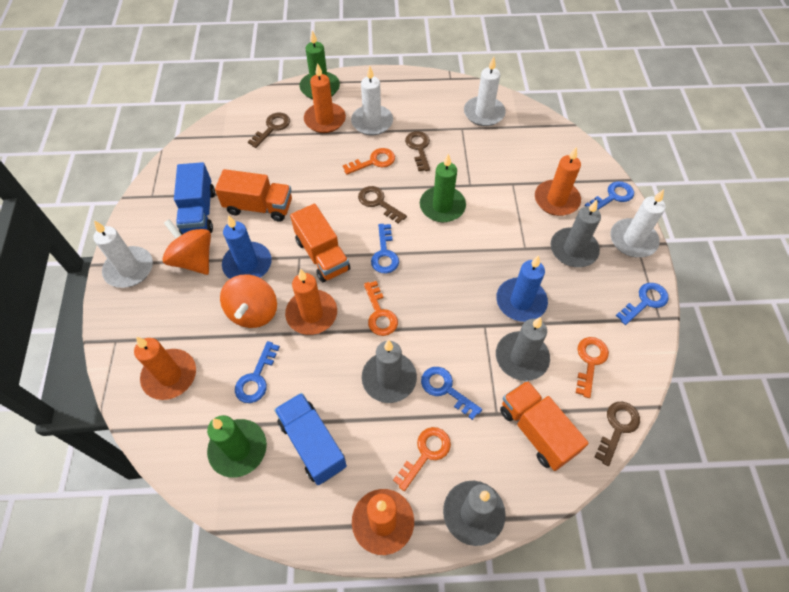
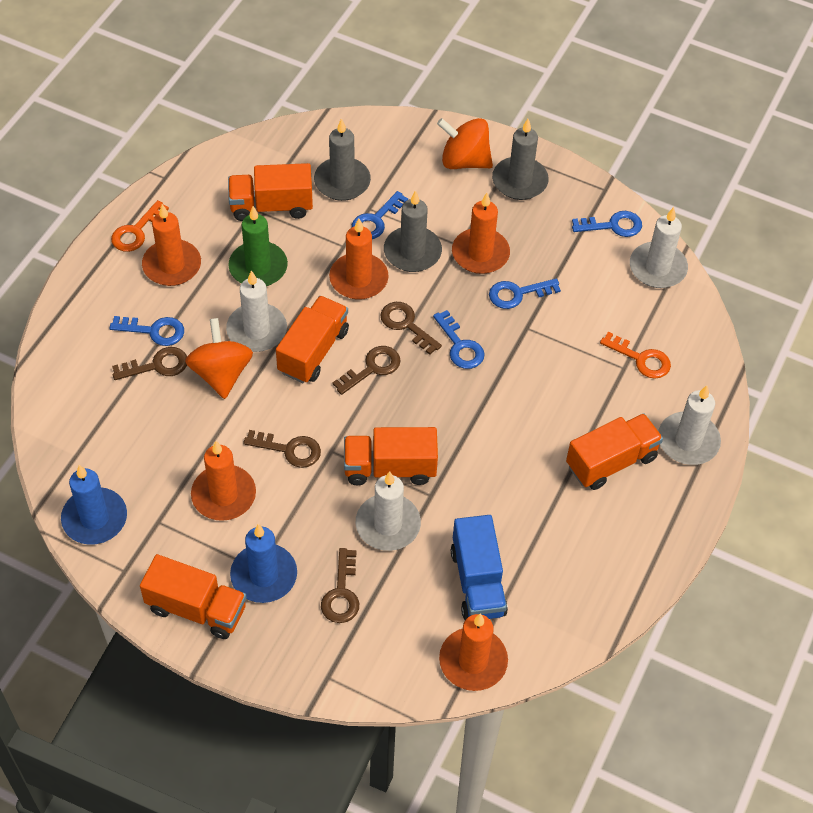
blue truck: 2 -> 1
brown key: 4 -> 5
green candle: 3 -> 1
grey candle: 4 -> 3
orange key: 4 -> 2
orange truck: 3 -> 5

